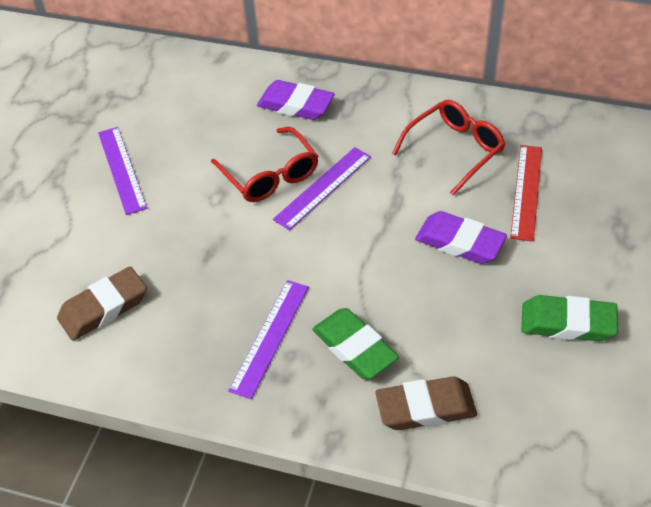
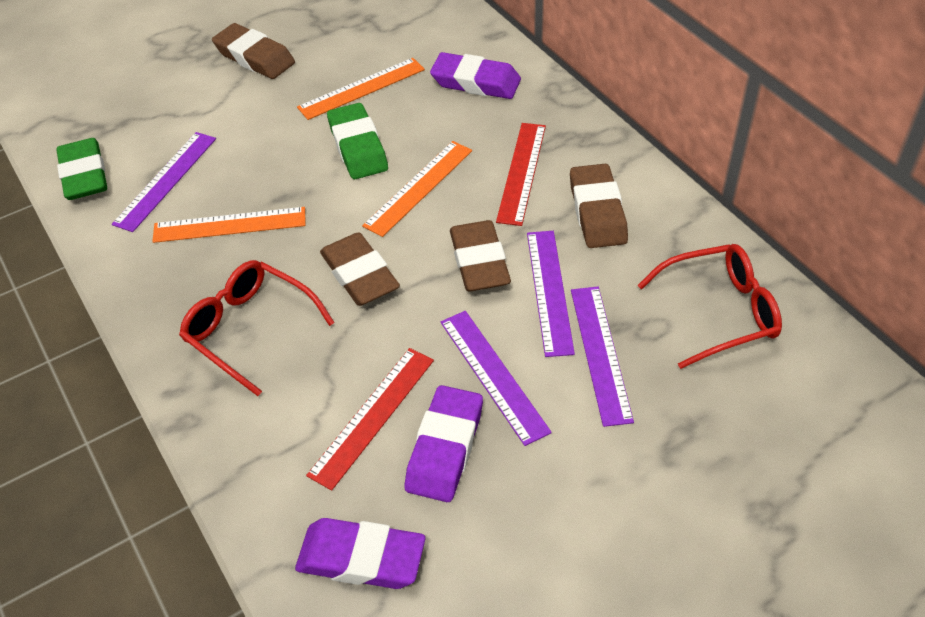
brown eraser: 2 -> 4
orange ruler: 0 -> 3
purple eraser: 2 -> 3
purple ruler: 3 -> 4
red ruler: 1 -> 2

